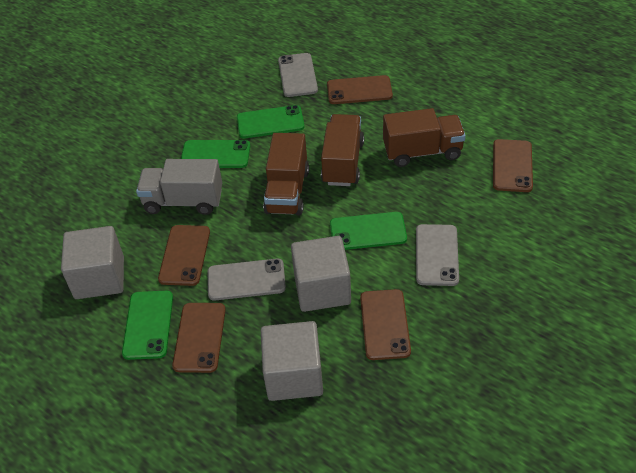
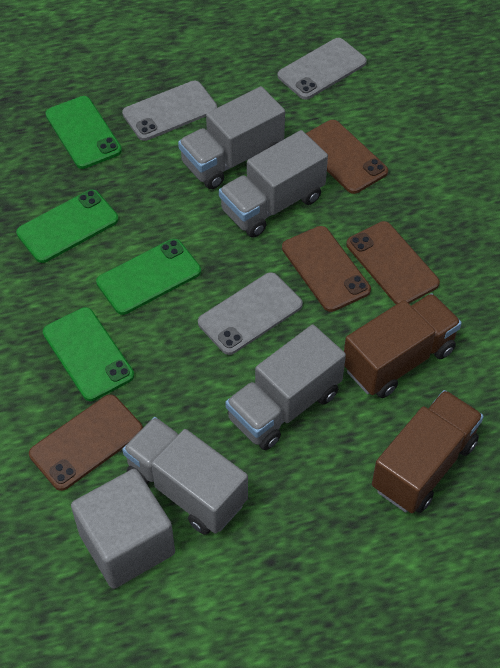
brown phone: 5 -> 4
brown truck: 3 -> 2
grey cube: 3 -> 1
grey truck: 1 -> 4

